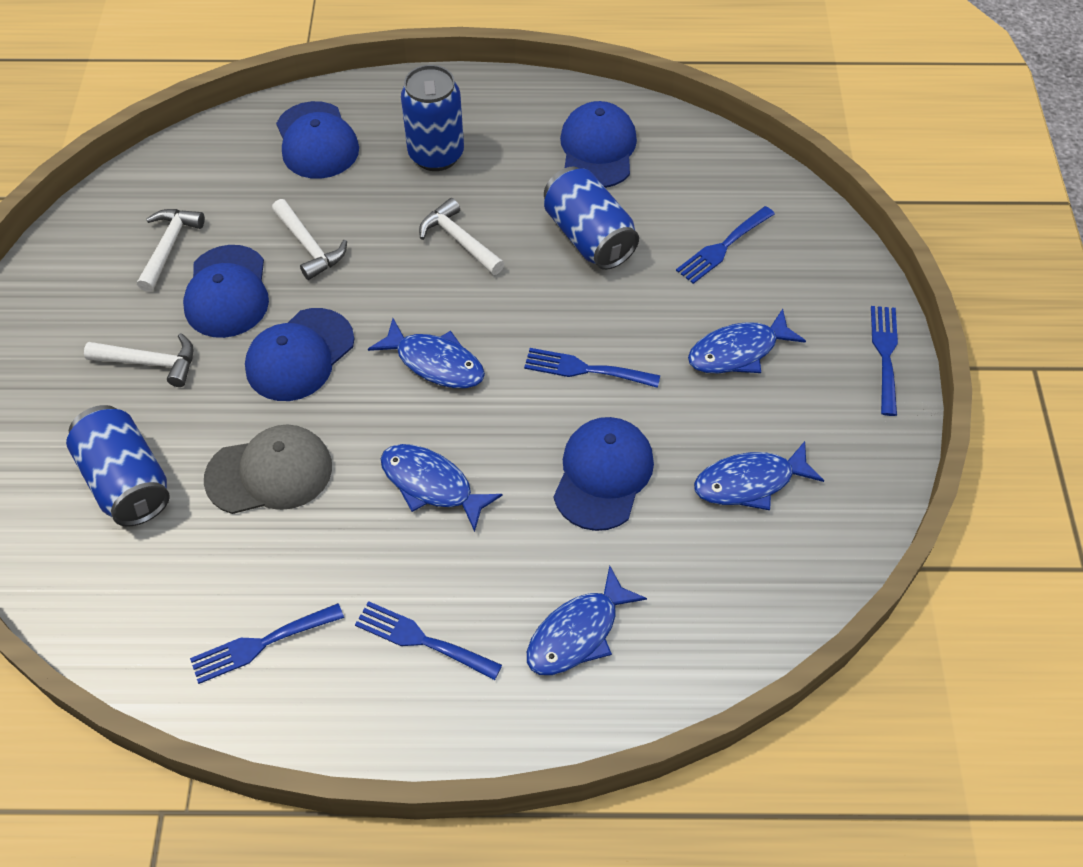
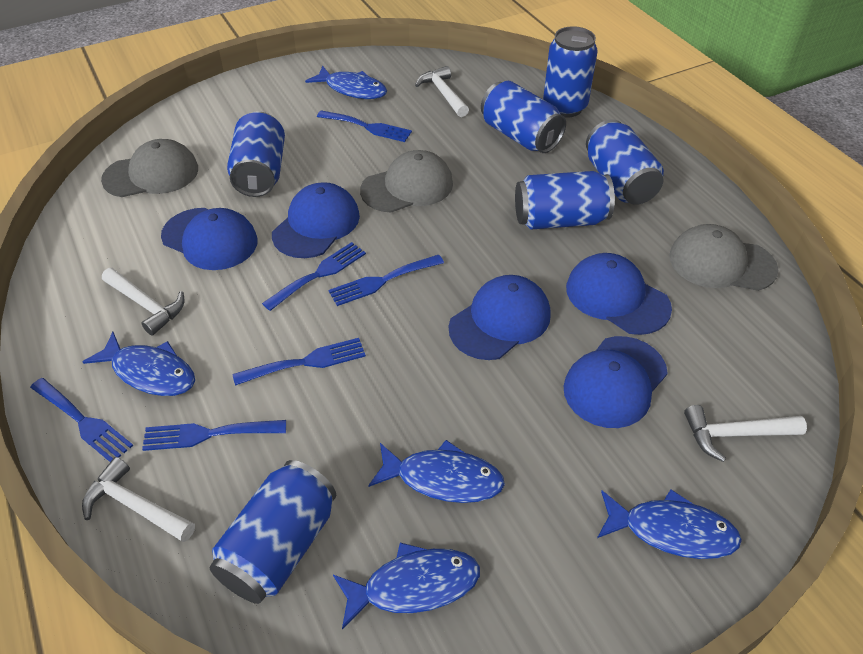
blue can: 3 -> 6
blue fork: 5 -> 6
grey cap: 1 -> 3

